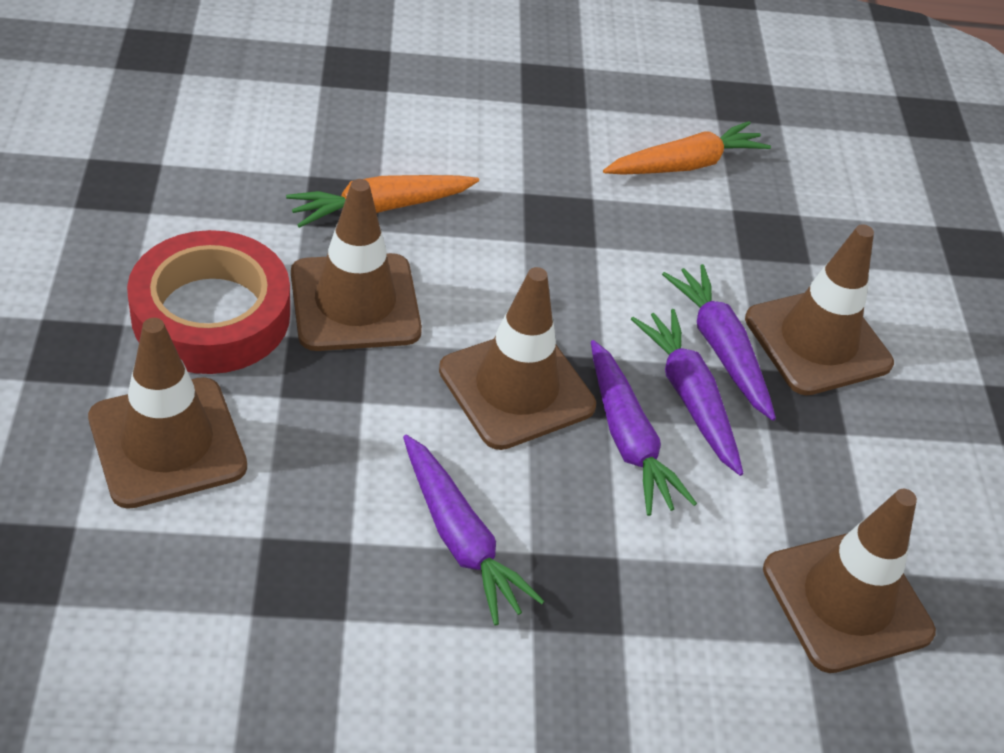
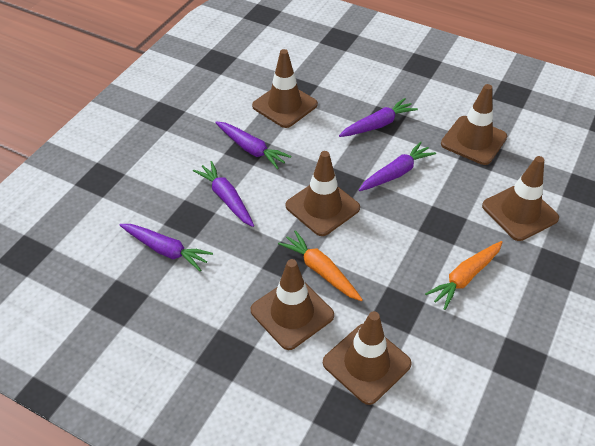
brown traffic cone: 5 -> 6
purple carrot: 4 -> 5
red tape: 1 -> 0

